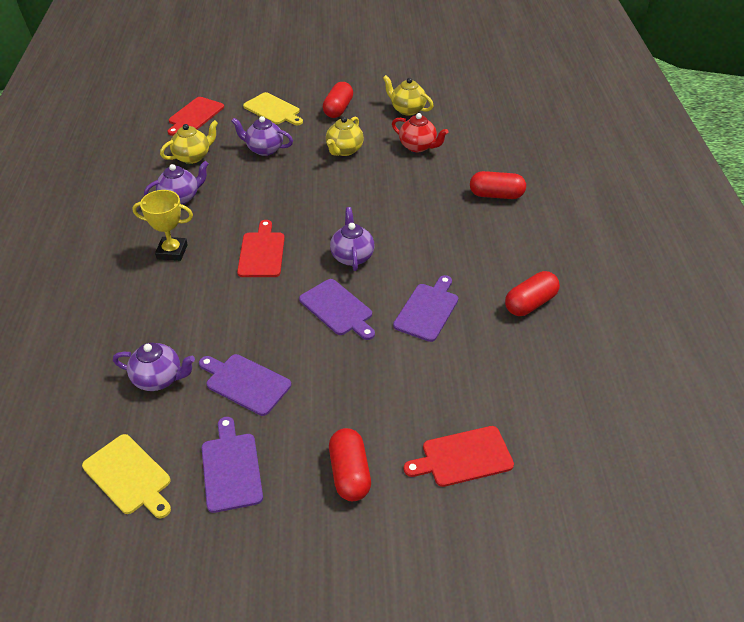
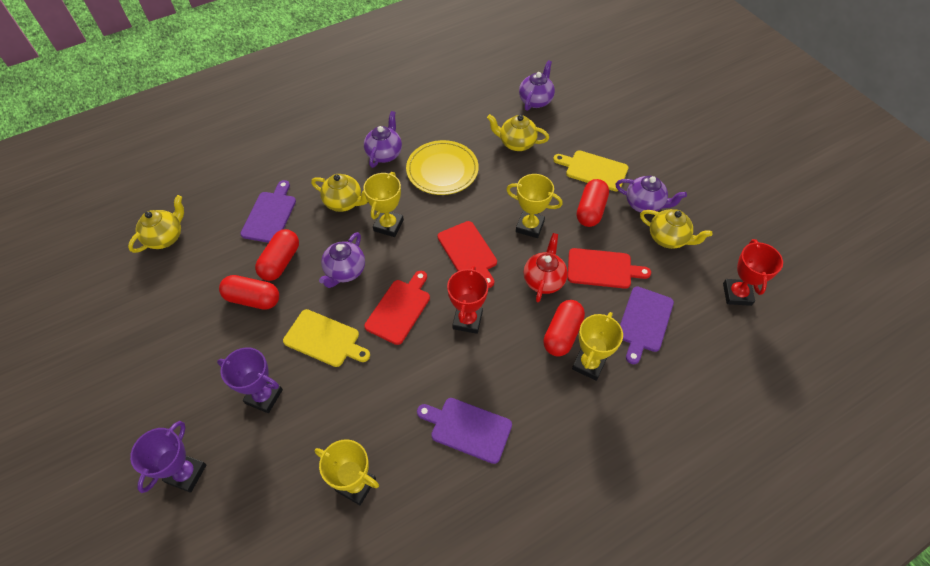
purple cutting board: 4 -> 3
purple trophy: 0 -> 2
red trophy: 0 -> 2
yellow plate: 0 -> 1
yellow teapot: 3 -> 4
yellow trophy: 1 -> 4

